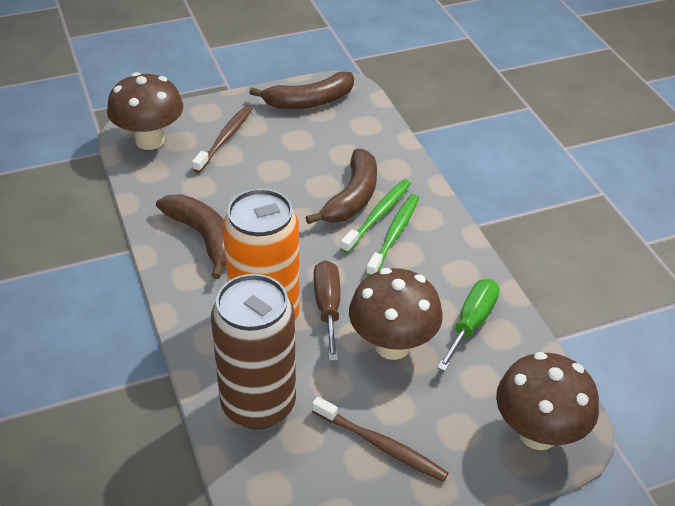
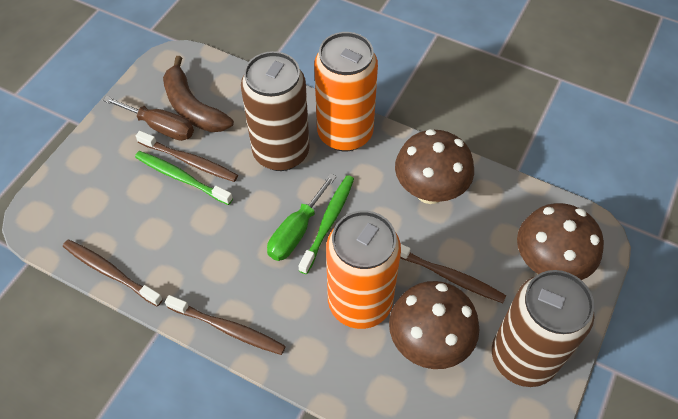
brown banana: 3 -> 1
brown can: 1 -> 2
brown toothbrush: 2 -> 4
orange can: 1 -> 2

